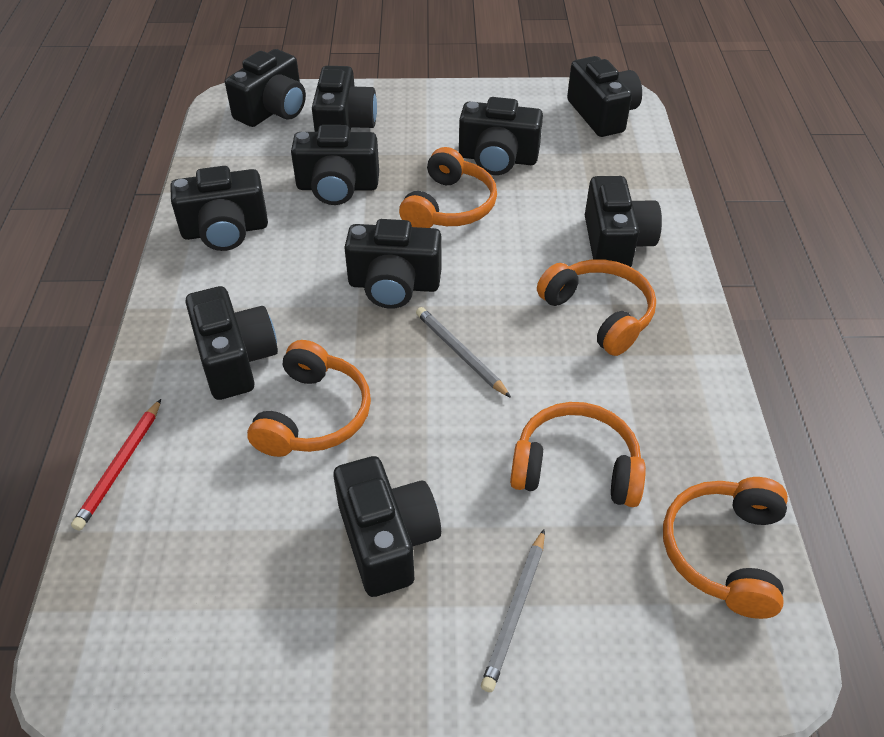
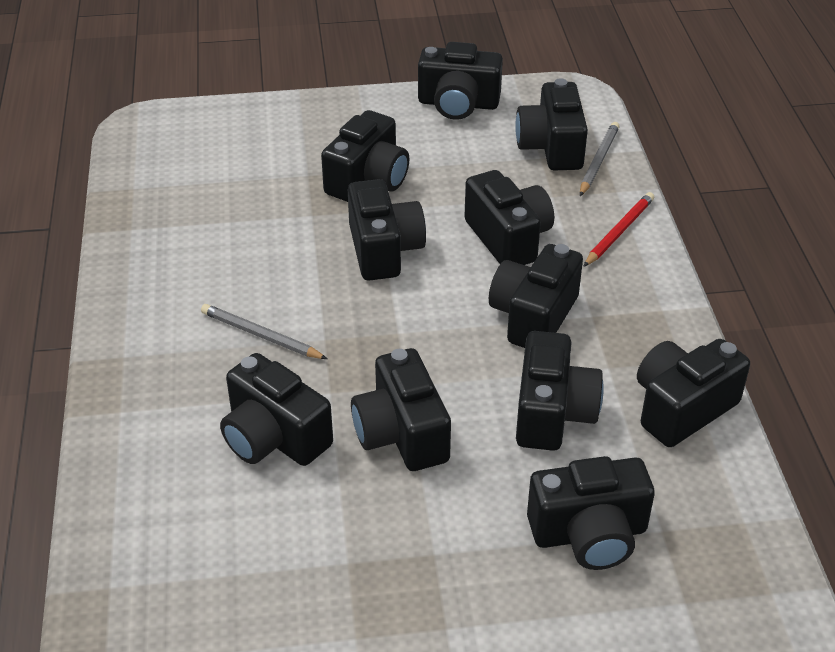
black camera: 10 -> 11
orange headphones: 5 -> 0

